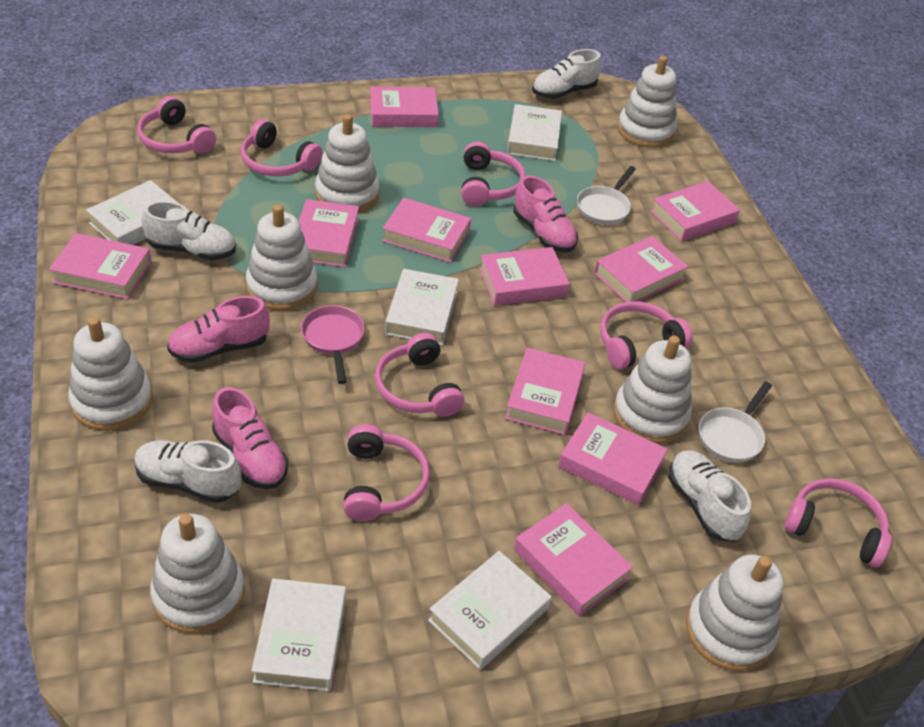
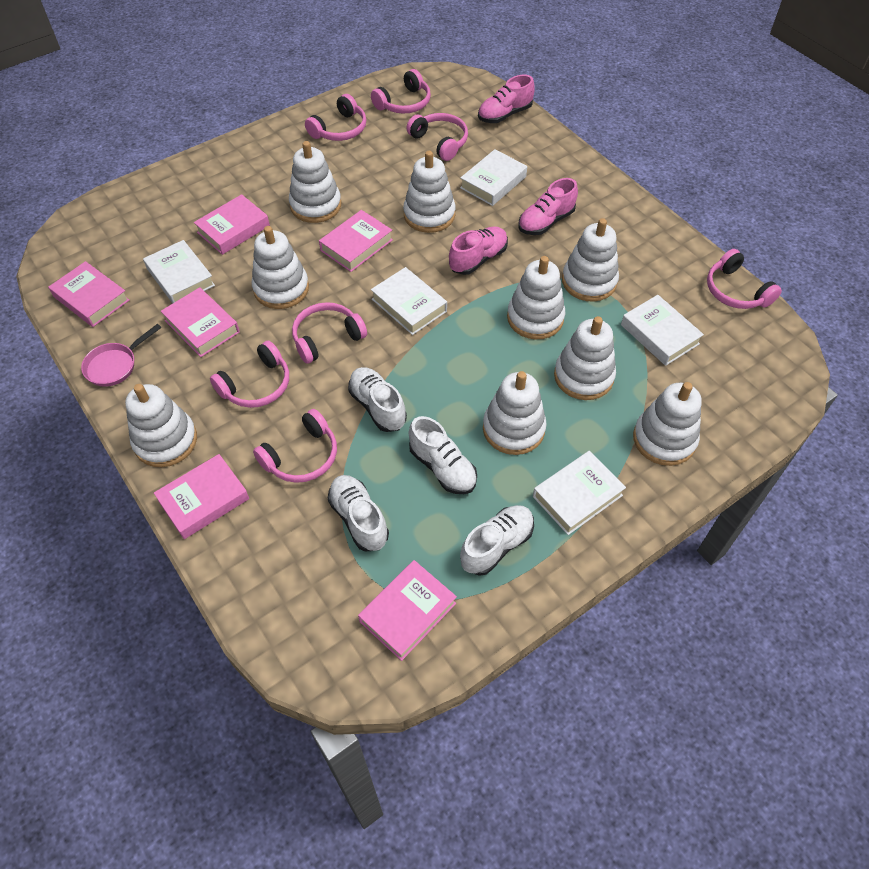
pink book: 10 -> 6
white pan: 2 -> 0
white stacking toy: 7 -> 9

